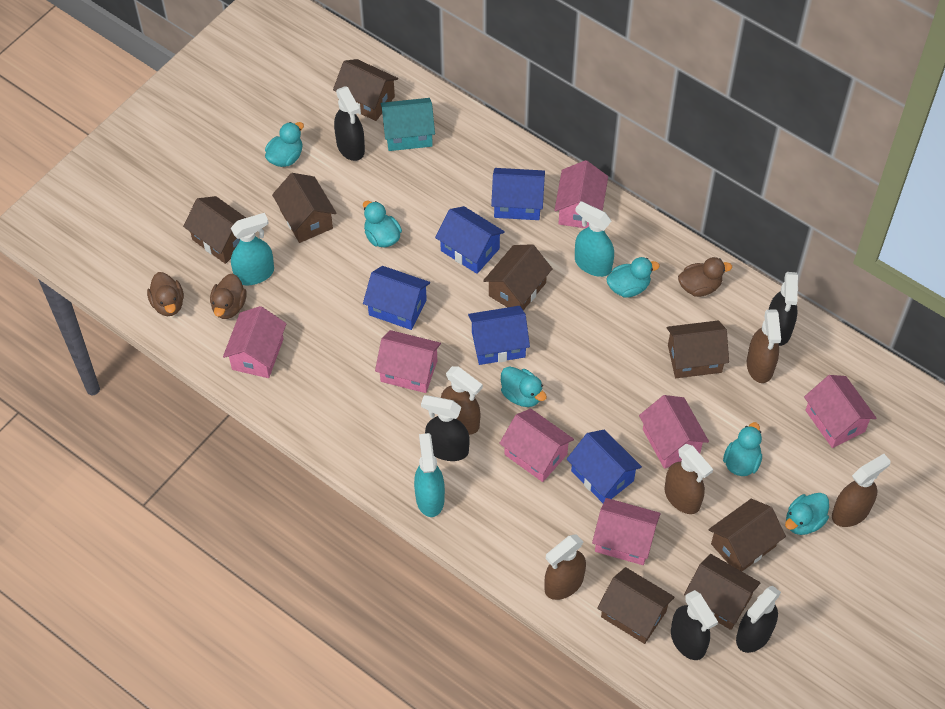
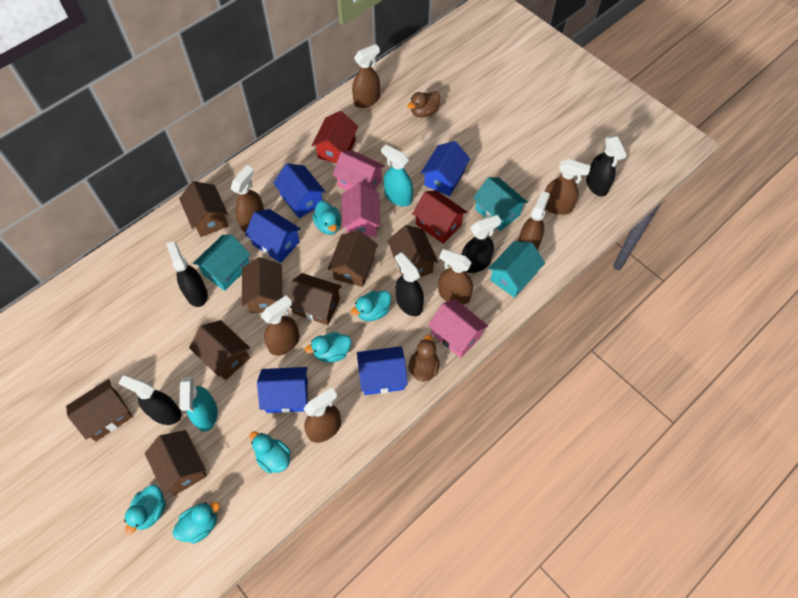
brown duck: 3 -> 2
brown spray bottle: 5 -> 7
pink house: 7 -> 3
red house: 0 -> 2
turquoise house: 1 -> 3
turquoise spray bottle: 3 -> 2

